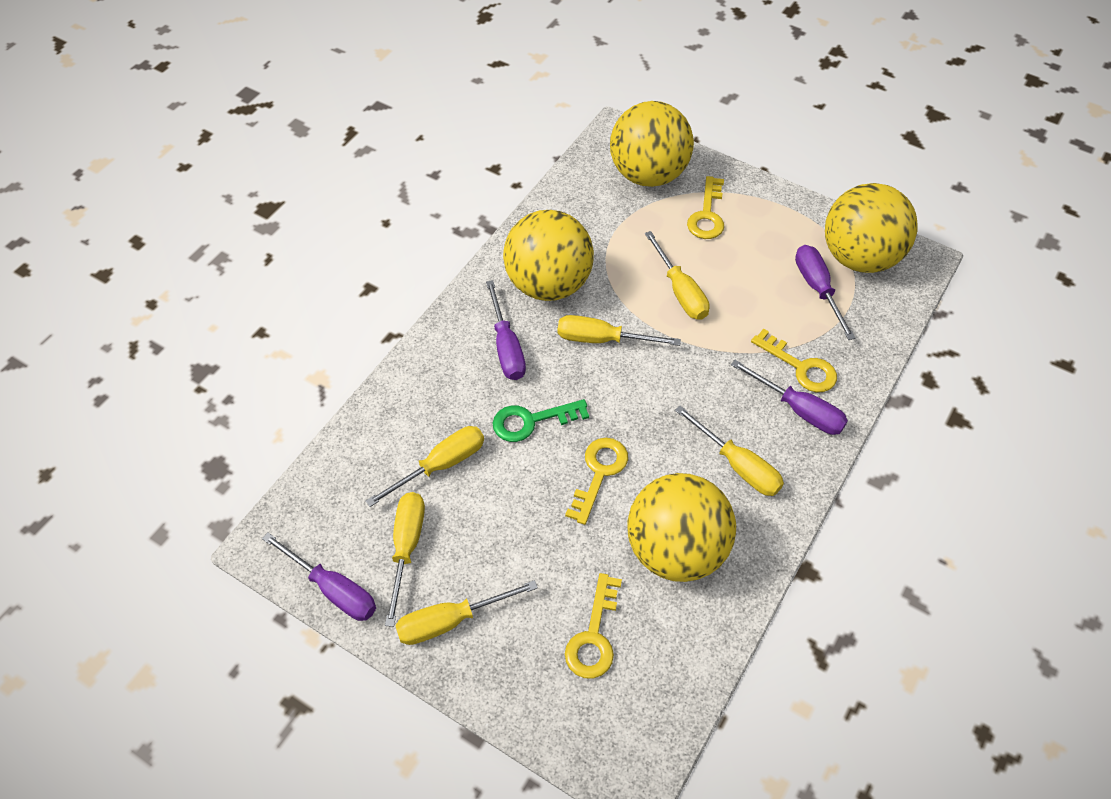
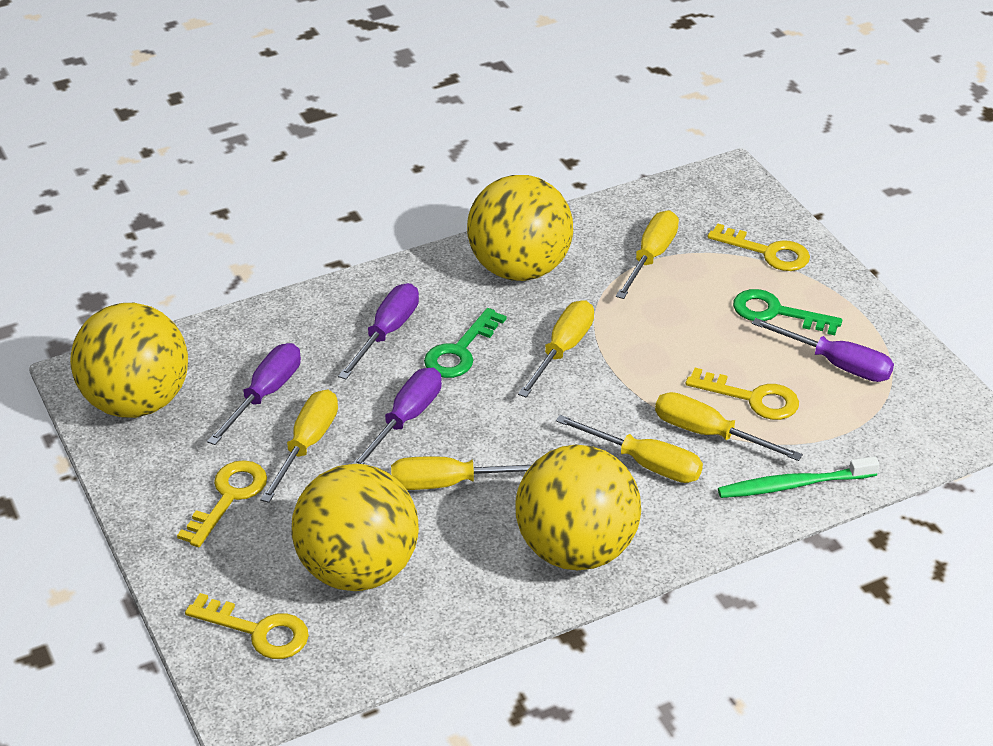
green key: 1 -> 2
green toothbrush: 0 -> 1

